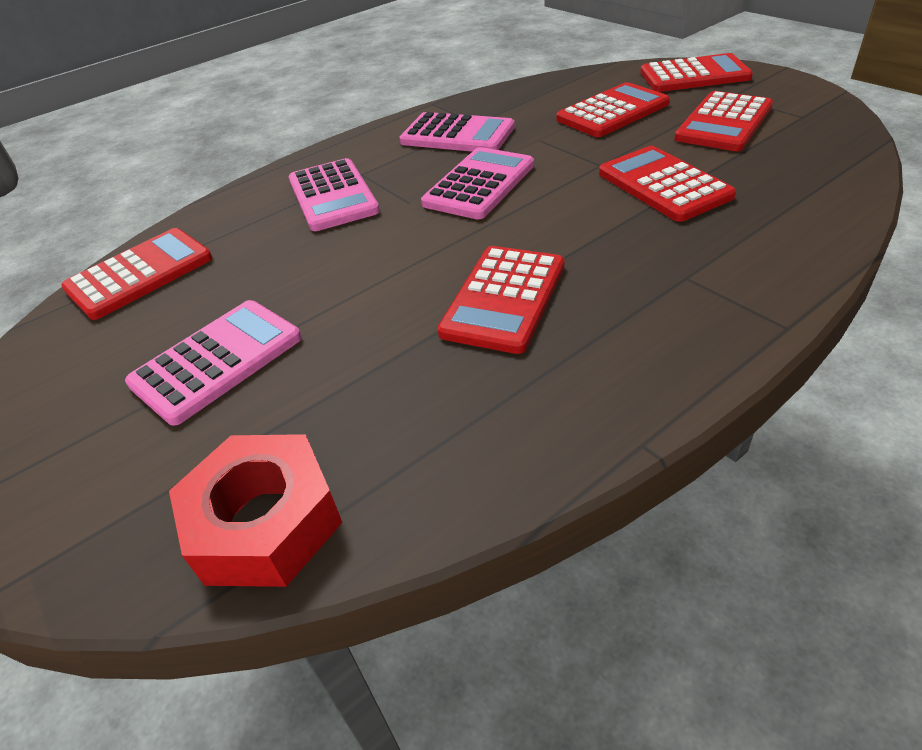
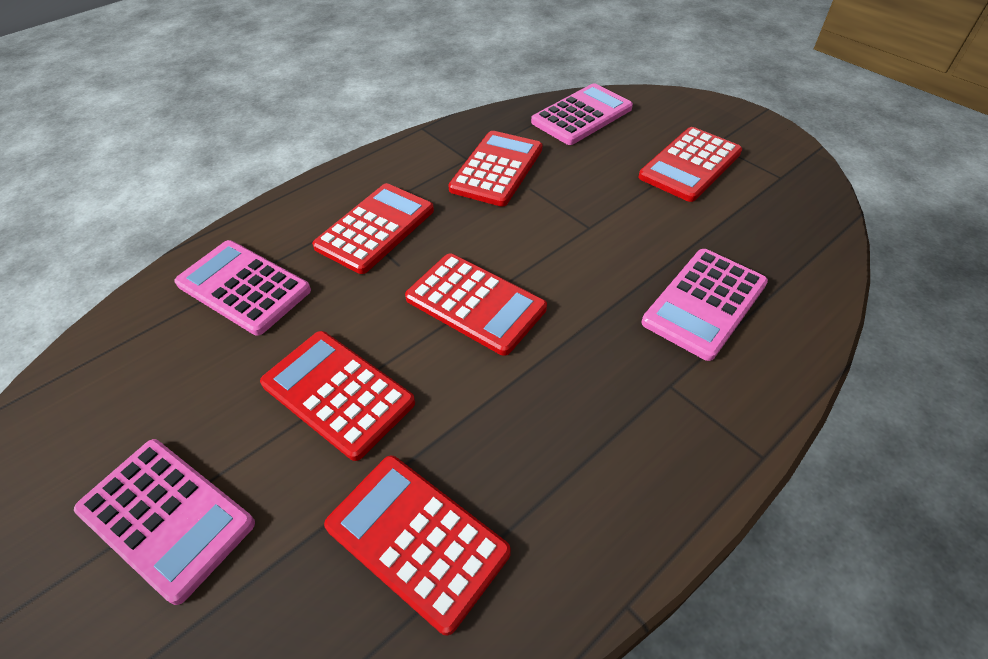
red nut: 1 -> 0

